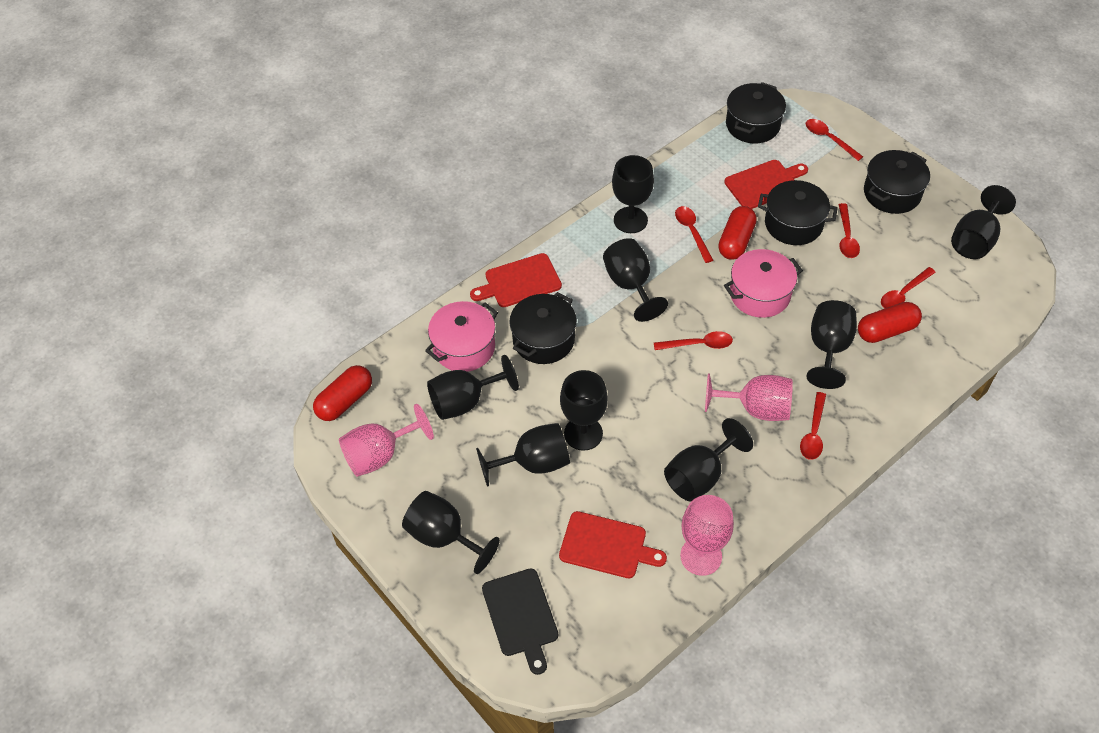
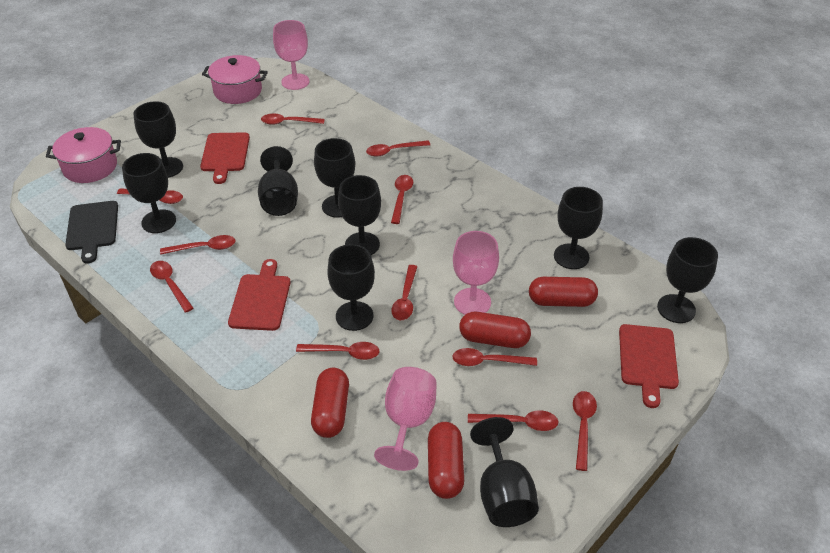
black pot: 4 -> 0
red capsule: 3 -> 4
red spoon: 6 -> 11

